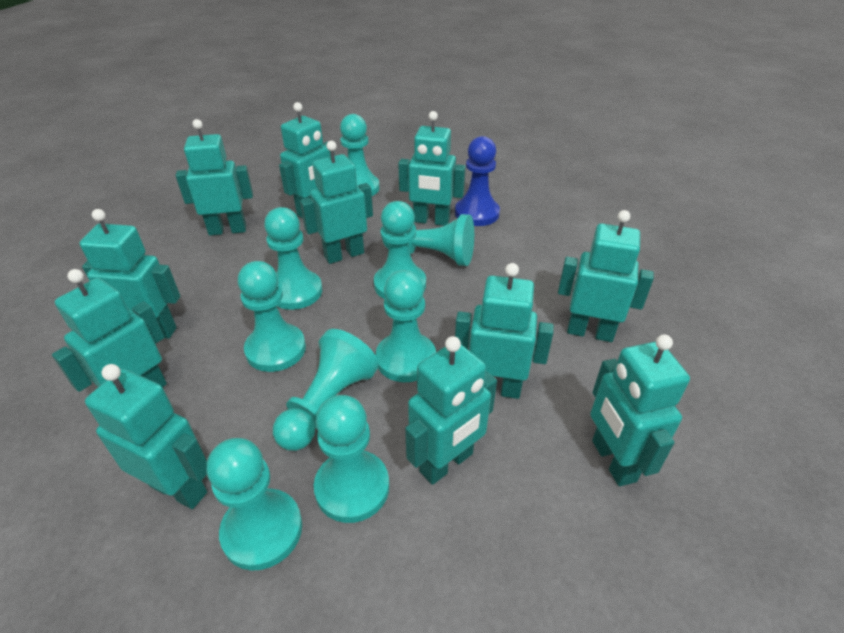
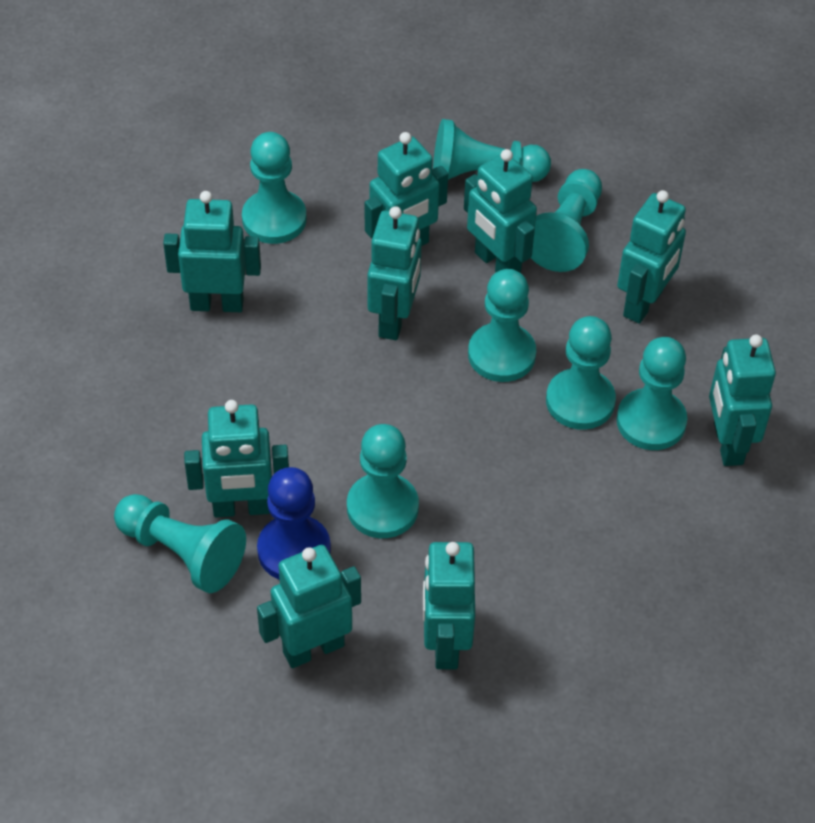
turquoise pawn: 9 -> 8
turquoise robot: 11 -> 9

